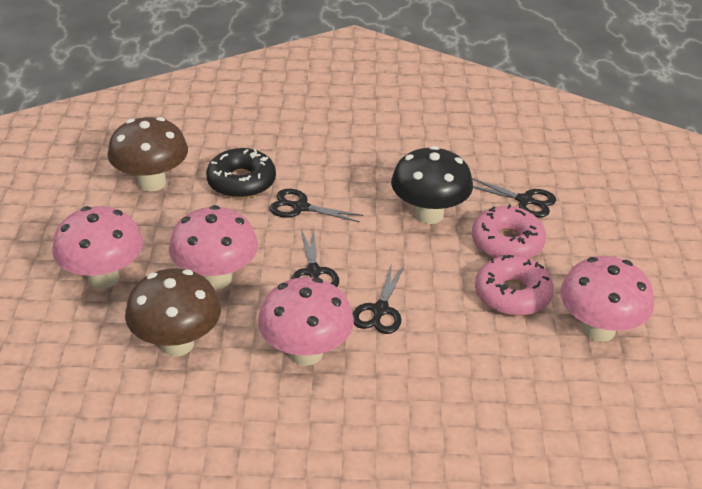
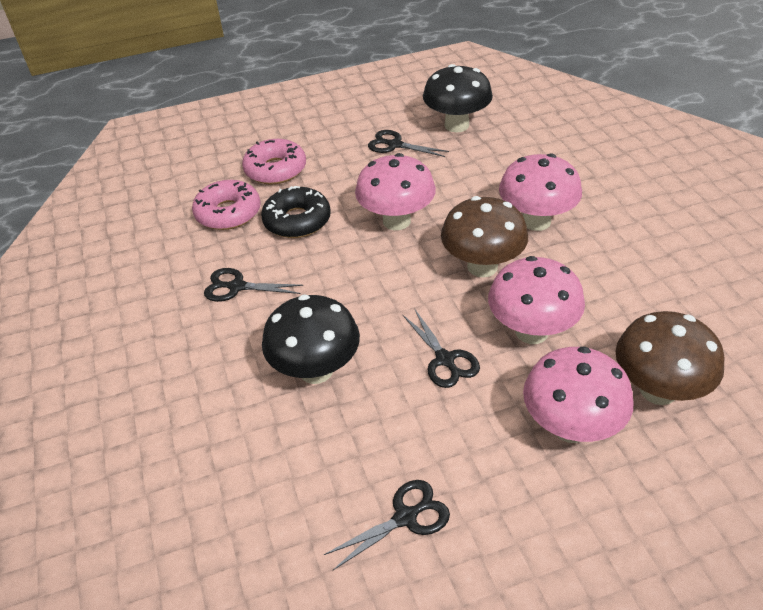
black mushroom: 1 -> 2

